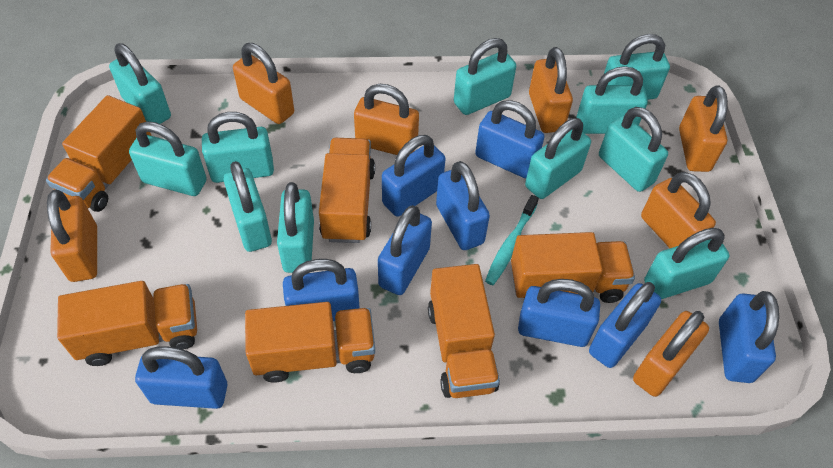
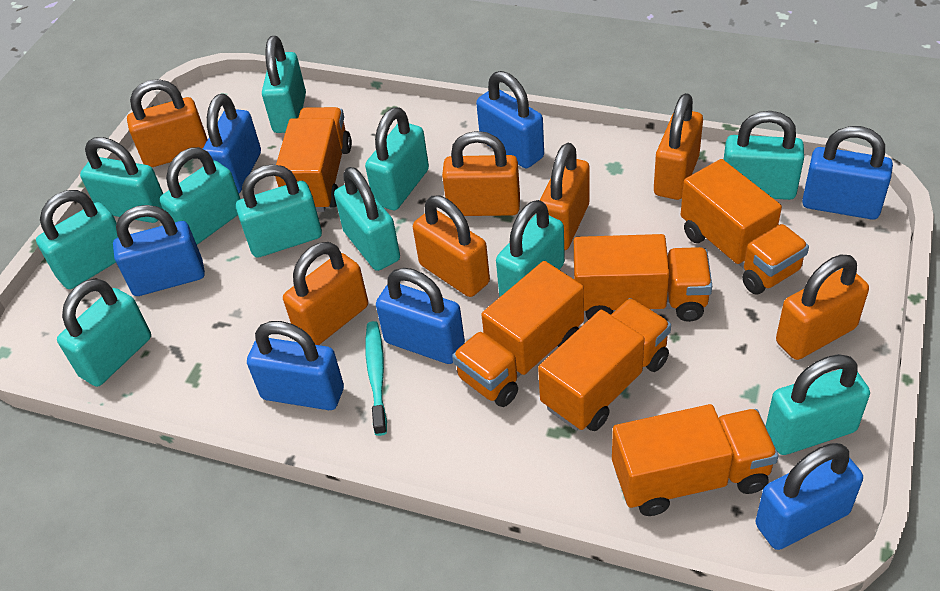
blue padlock: 9 -> 7

